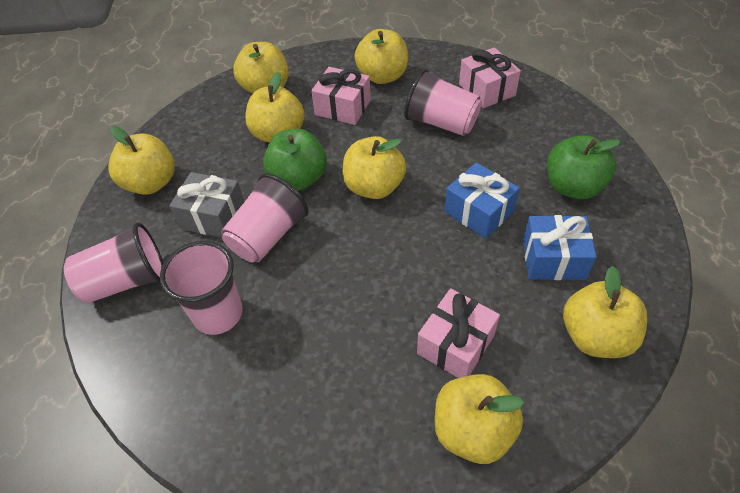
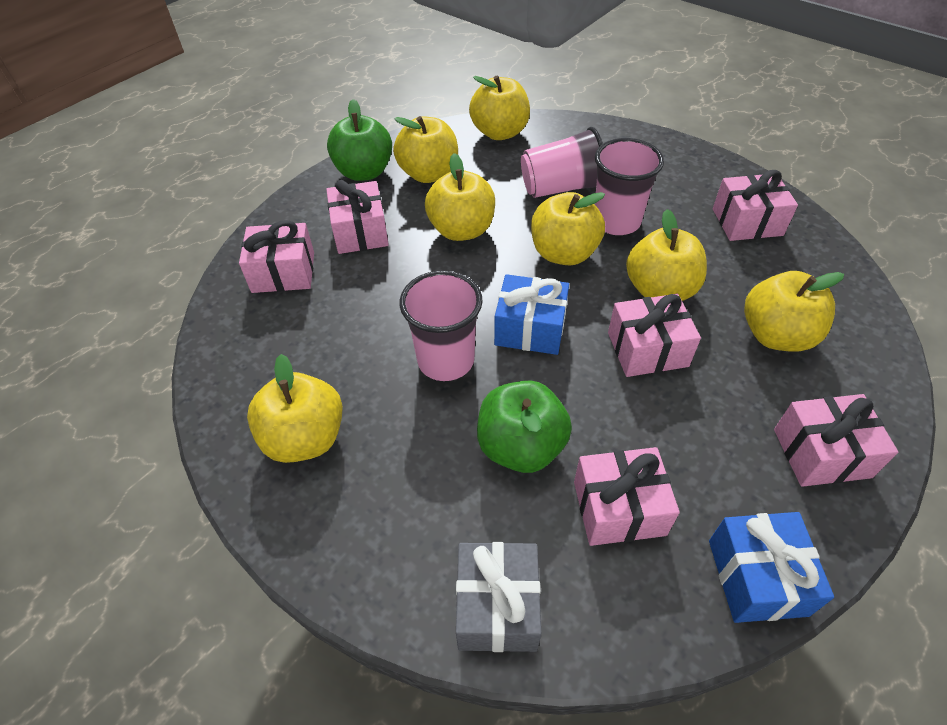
pink cup: 4 -> 3
pink gift: 3 -> 6

